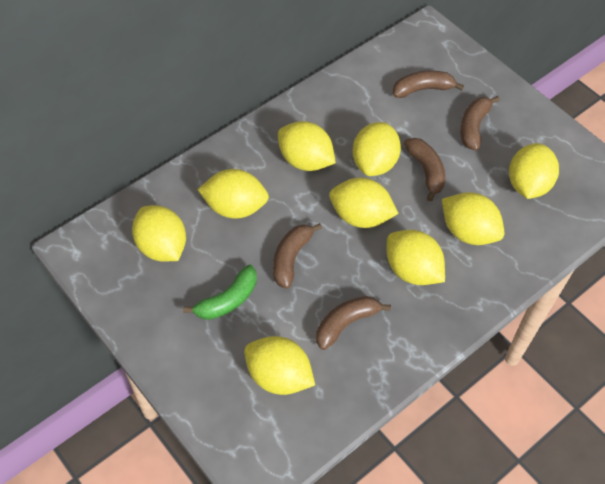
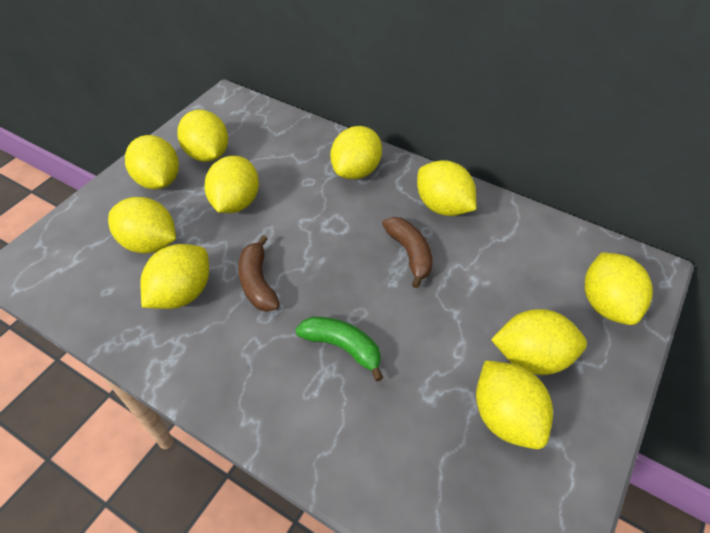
brown banana: 5 -> 2
yellow lemon: 9 -> 10

